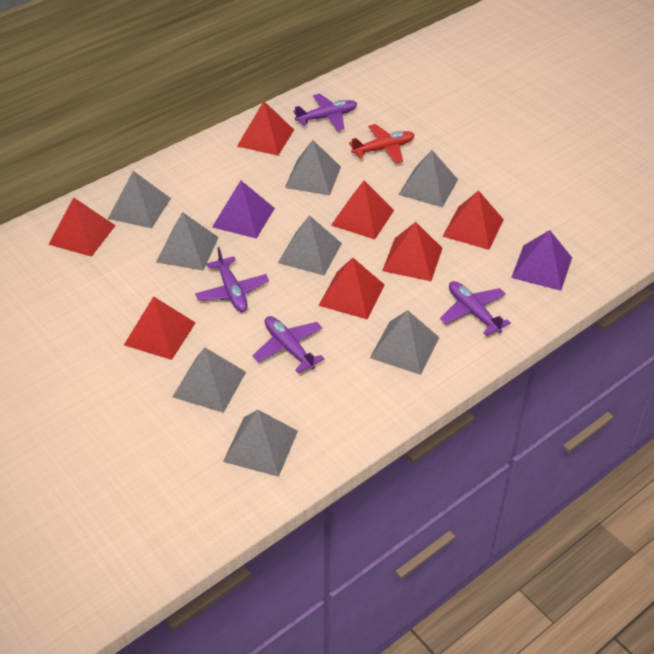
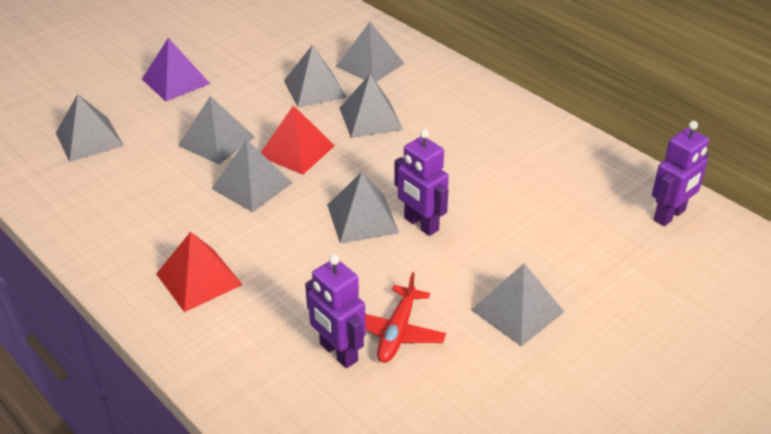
purple plane: 4 -> 0
purple pyramid: 2 -> 1
purple robot: 0 -> 3
red pyramid: 7 -> 2

